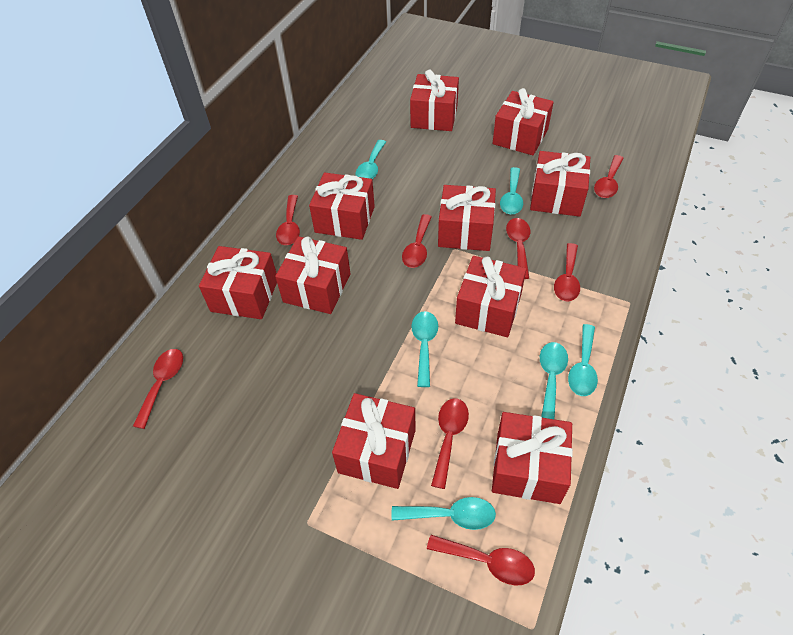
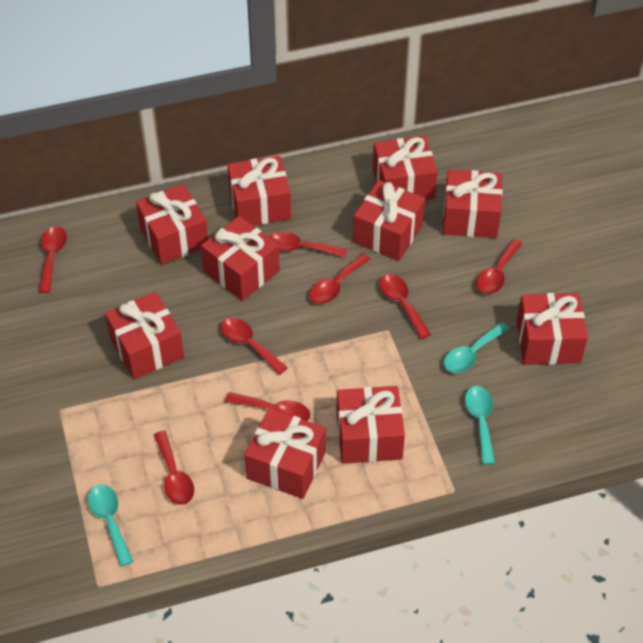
turquoise spoon: 6 -> 3

